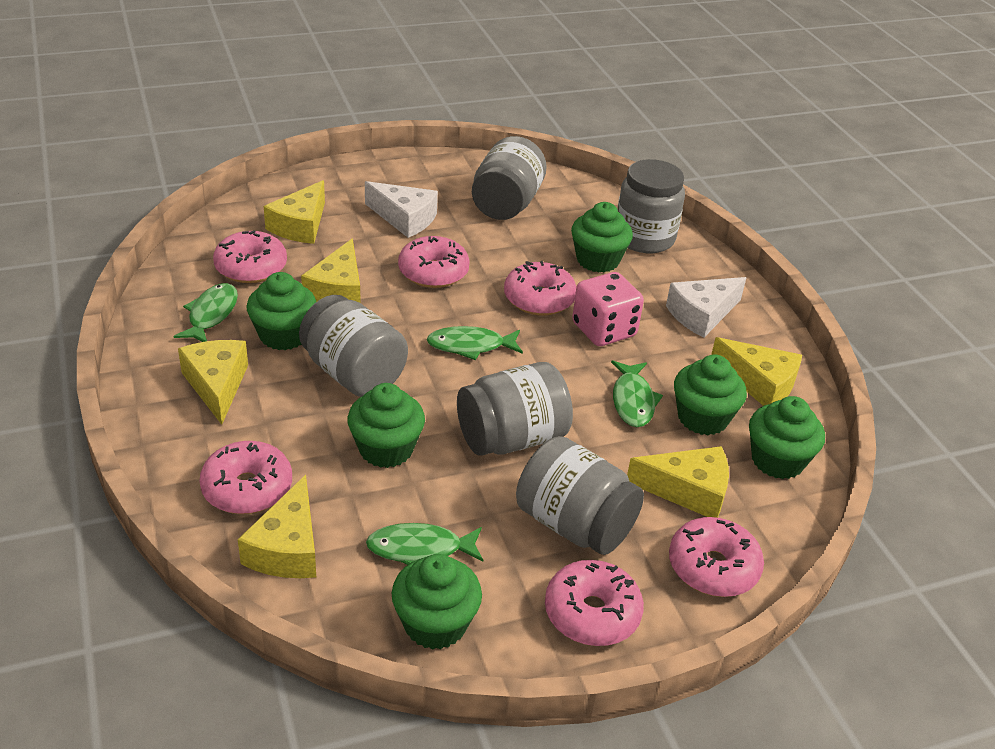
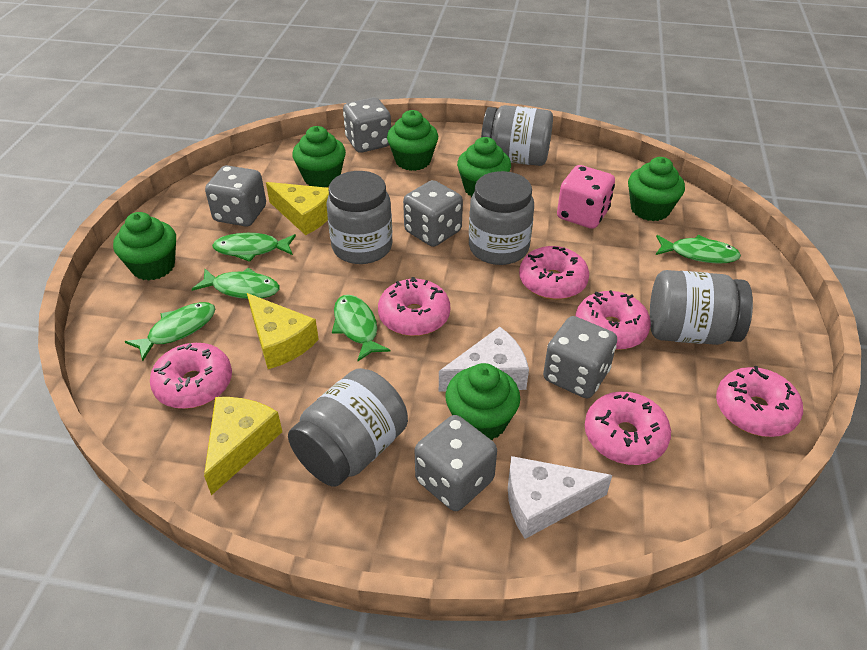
green fish: 4 -> 5
grey dice: 0 -> 5
yellow cheese: 6 -> 3

